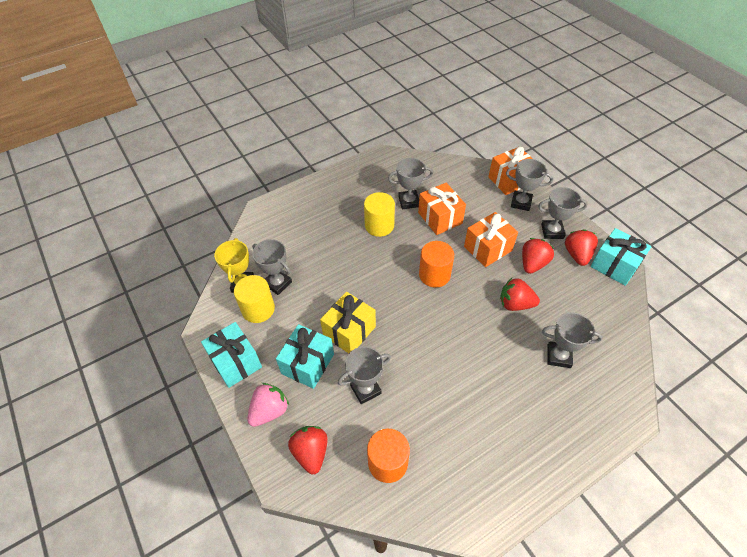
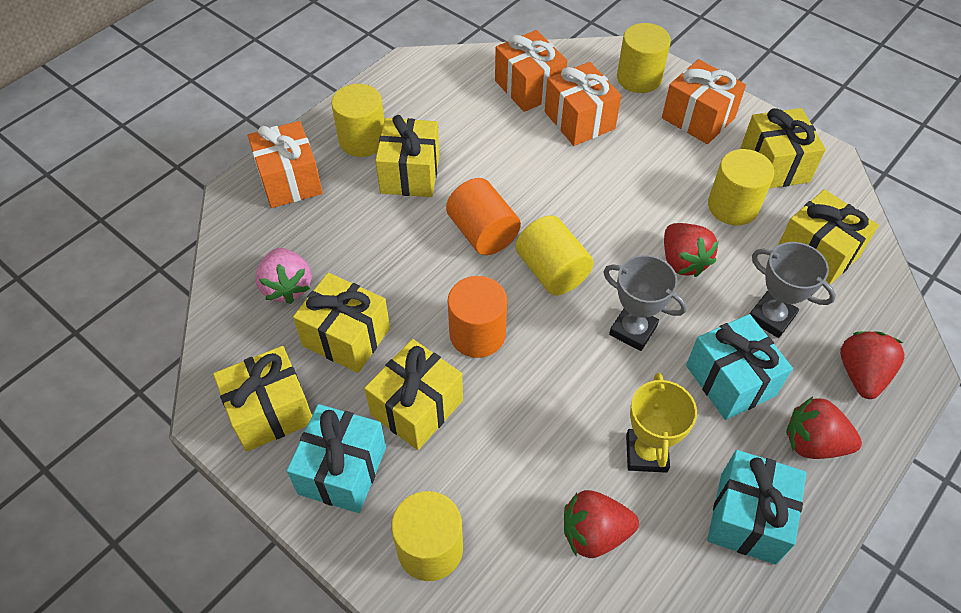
grey trophy: 6 -> 2
orange gift: 3 -> 4
yellow cylinder: 2 -> 5
yellow gift: 1 -> 6

